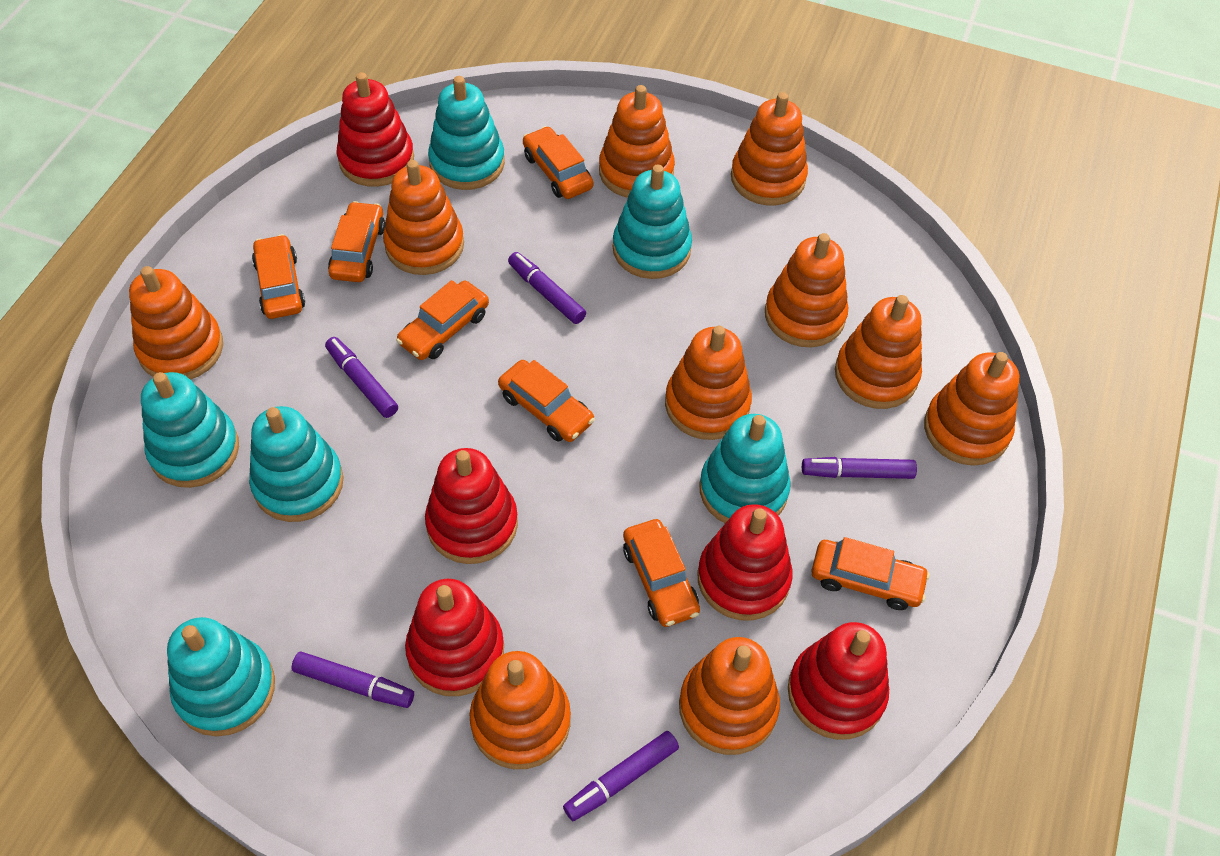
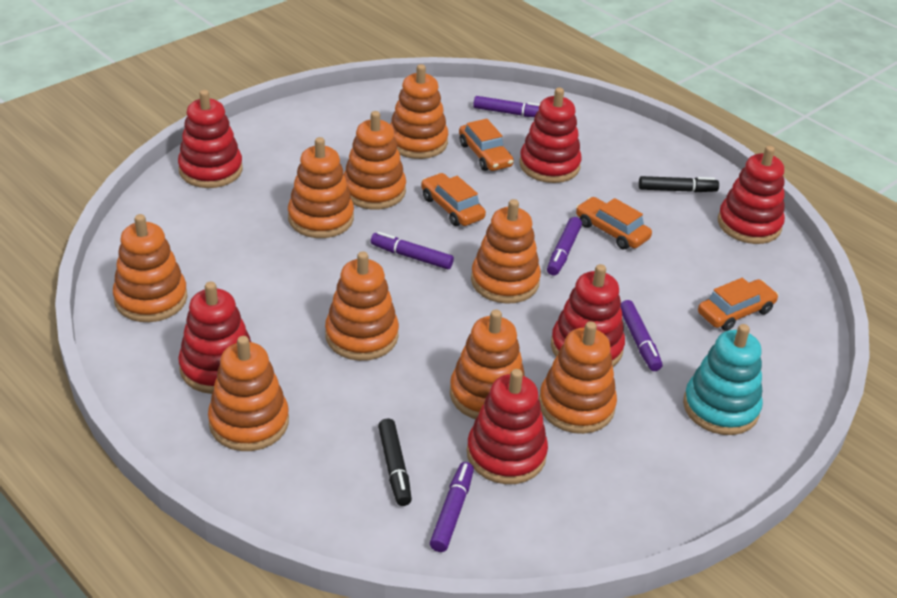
black marker: 0 -> 2
orange car: 7 -> 4
orange stacking toy: 10 -> 9
red stacking toy: 5 -> 6
turquoise stacking toy: 6 -> 1

